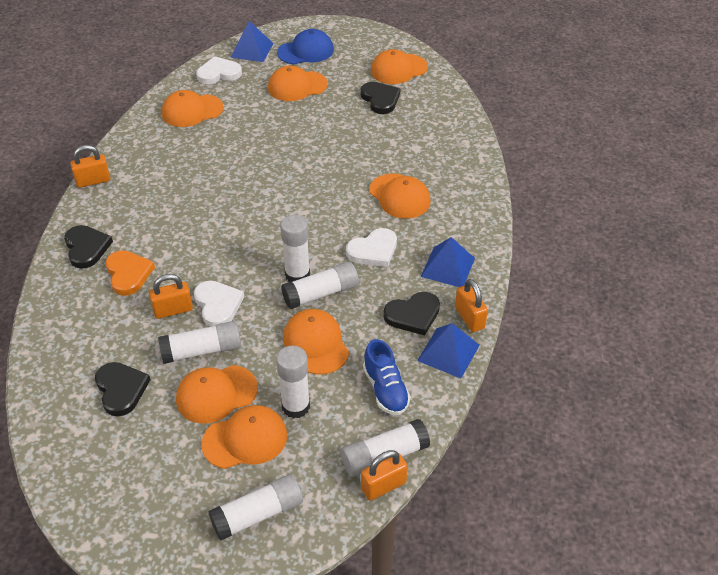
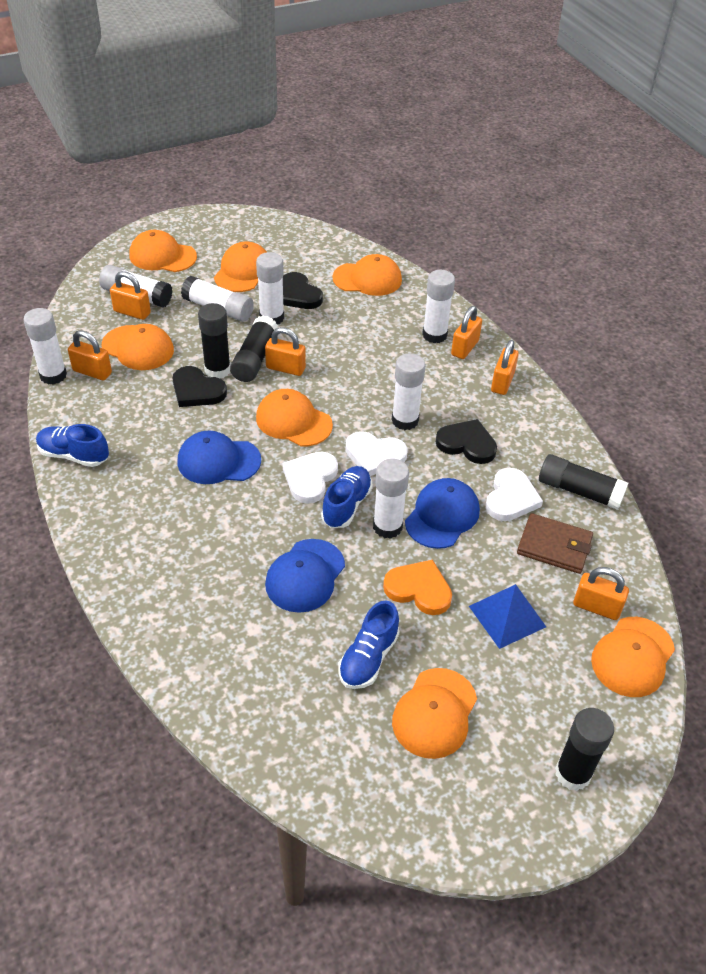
black glue stick: 0 -> 4
black heart: 4 -> 3
blue cap: 1 -> 3
blue pyramid: 3 -> 1
blue shoe: 1 -> 3
brown wallet: 0 -> 1
orange padlock: 4 -> 6
white glue stick: 6 -> 7

